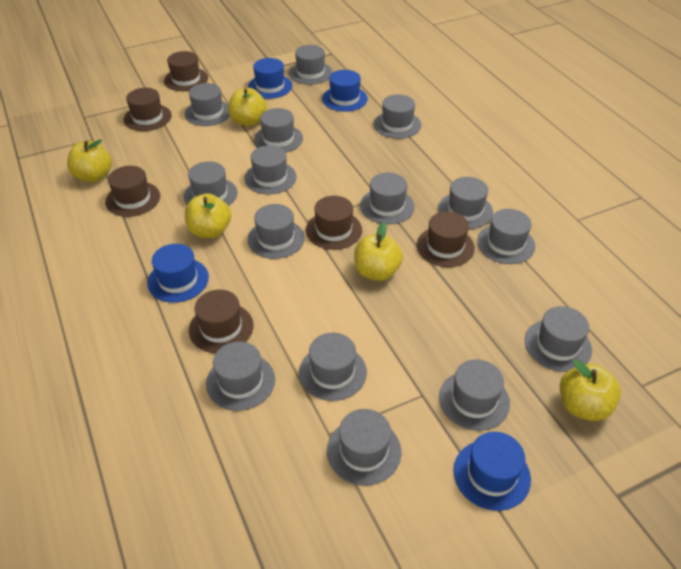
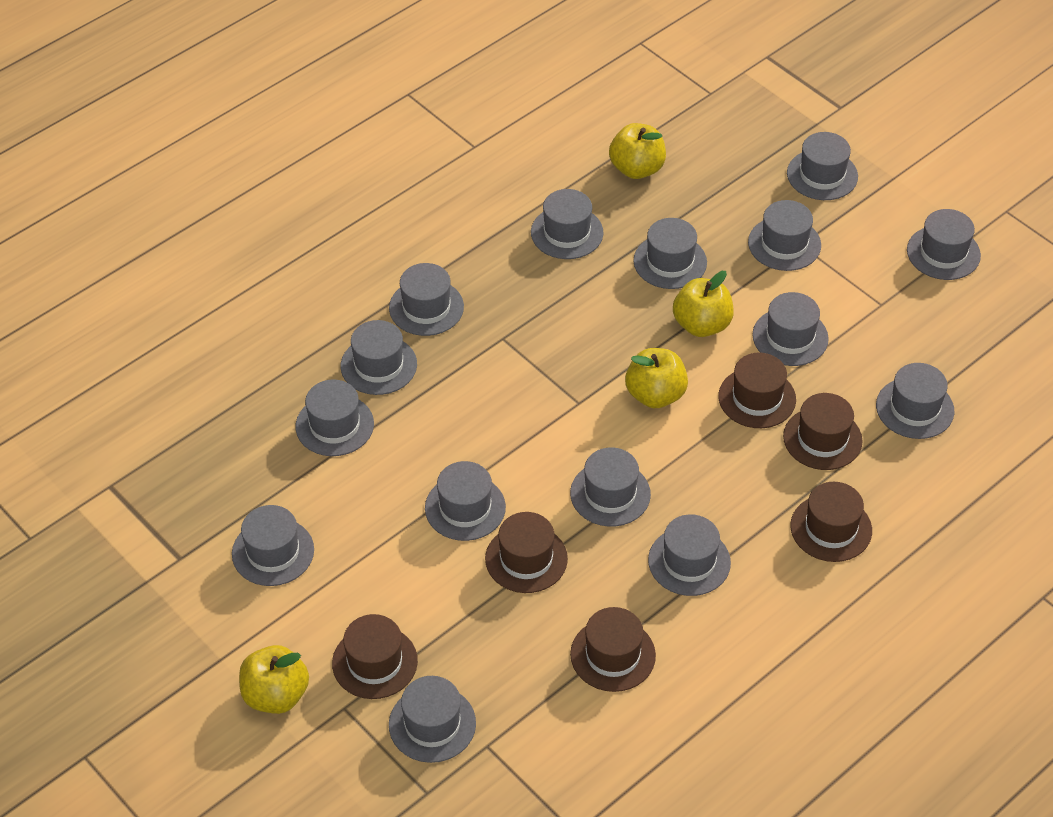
blue hat: 4 -> 0
yellow apple: 5 -> 4

